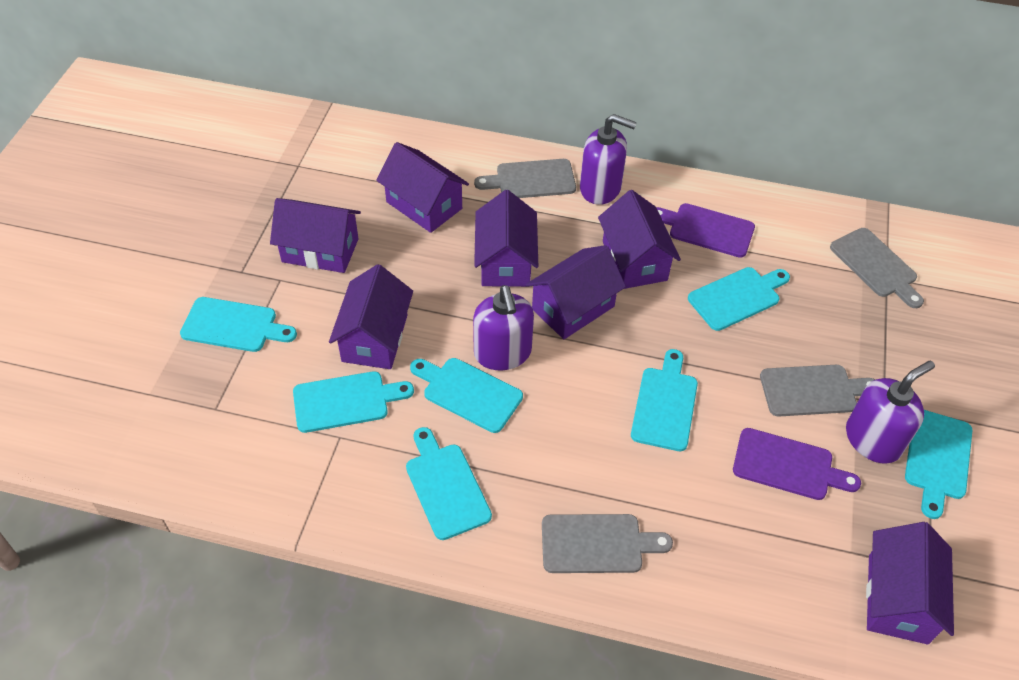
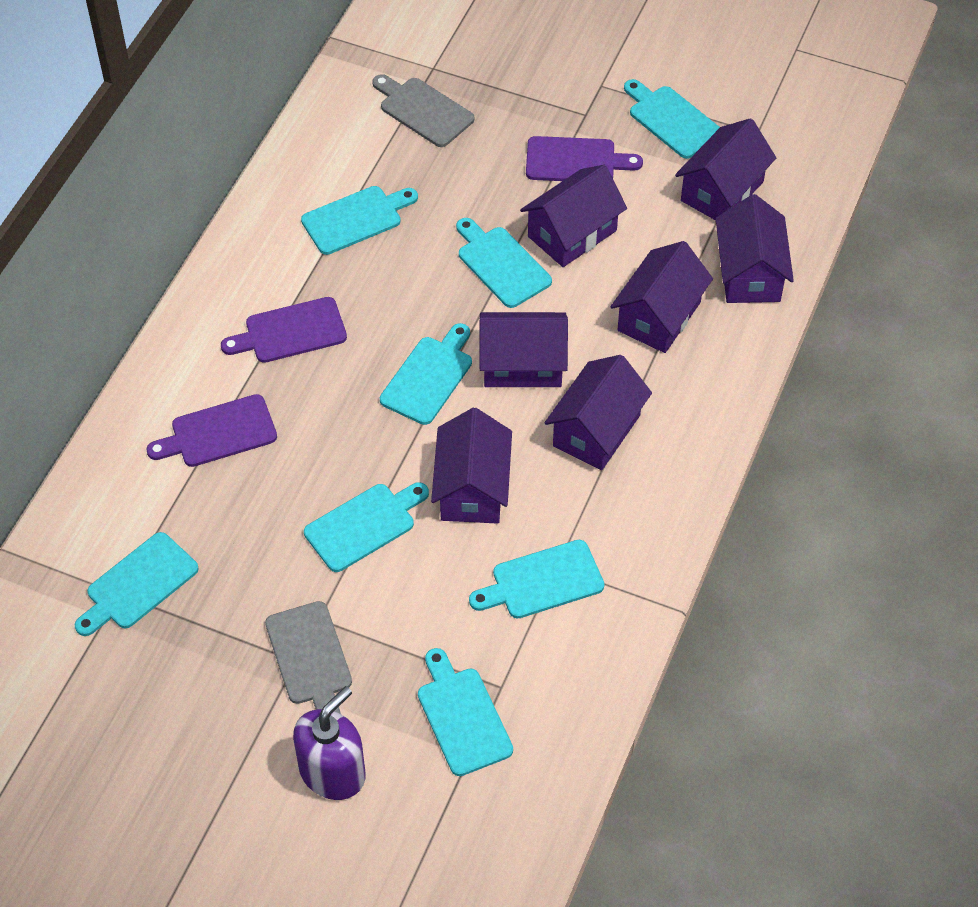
grey cutting board: 4 -> 2
purple cutting board: 2 -> 3
purple soap dispenser: 3 -> 1
turquoise cutting board: 7 -> 8

